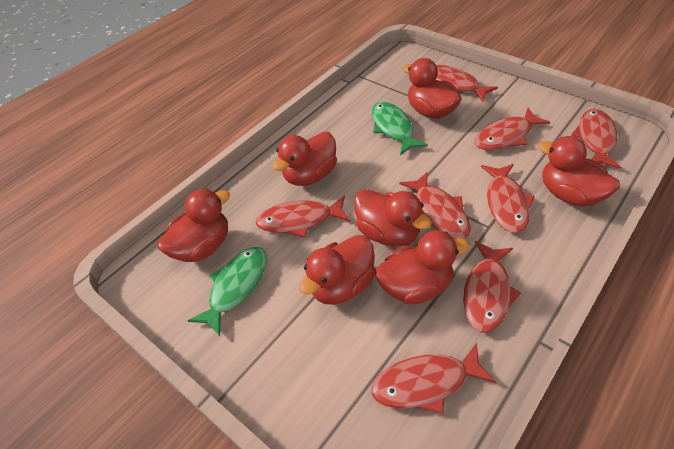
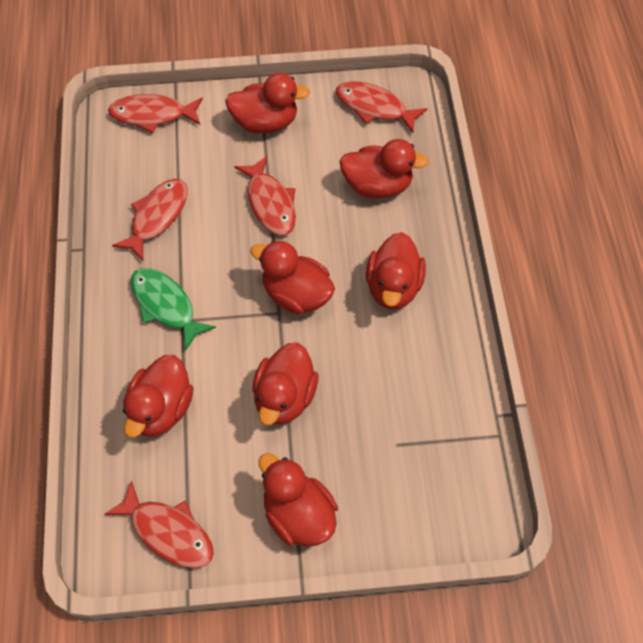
green fish: 2 -> 1
red fish: 8 -> 5

